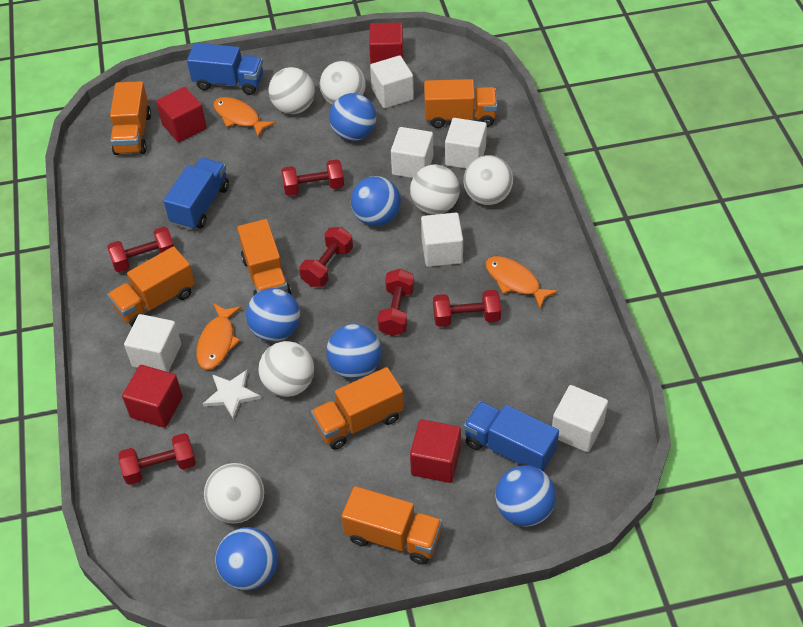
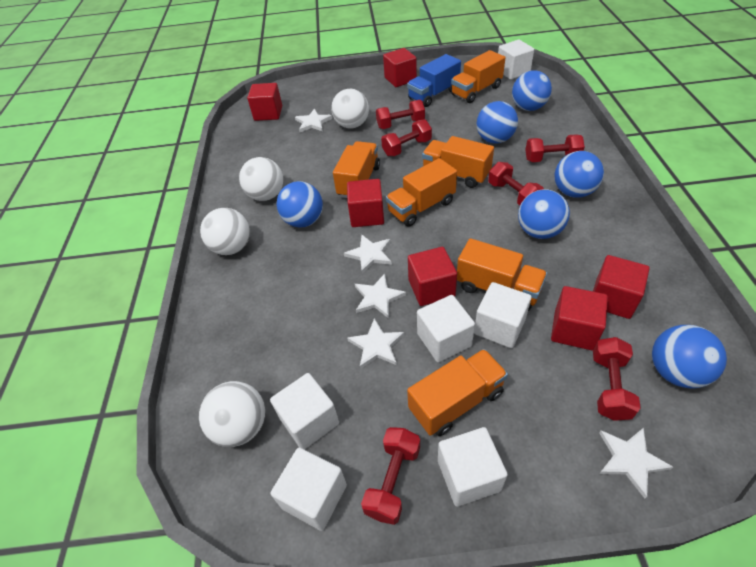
blue truck: 3 -> 1
orange fish: 3 -> 0
red cube: 4 -> 6
white ball: 6 -> 4
white star: 1 -> 5

